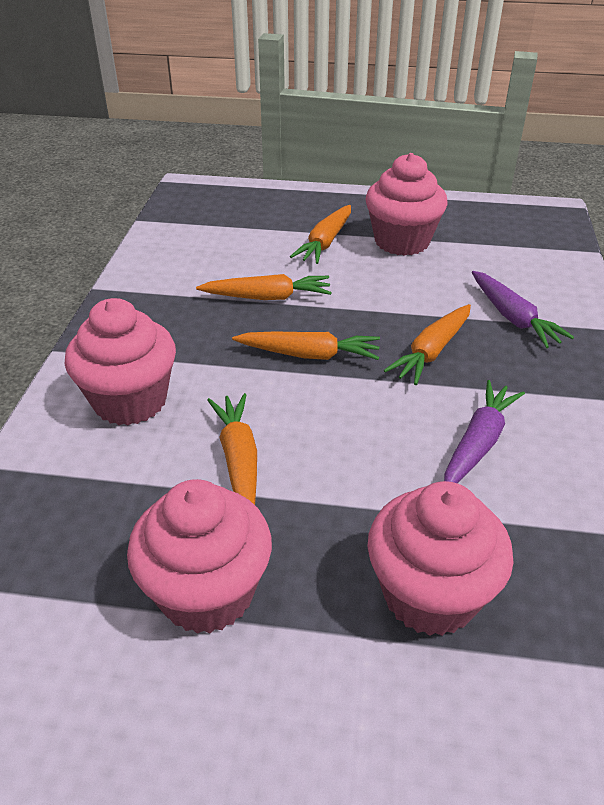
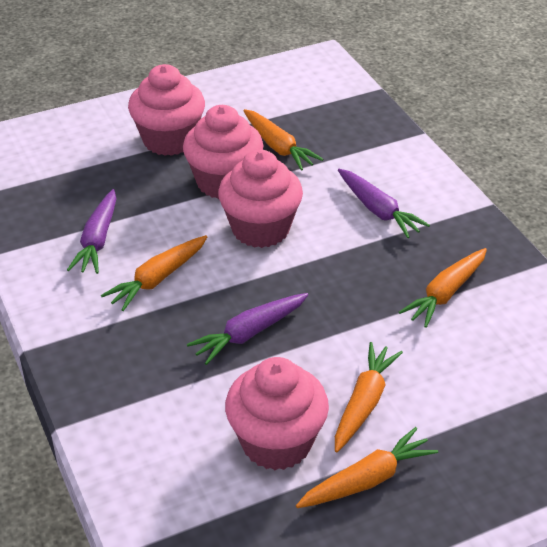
purple carrot: 2 -> 3

